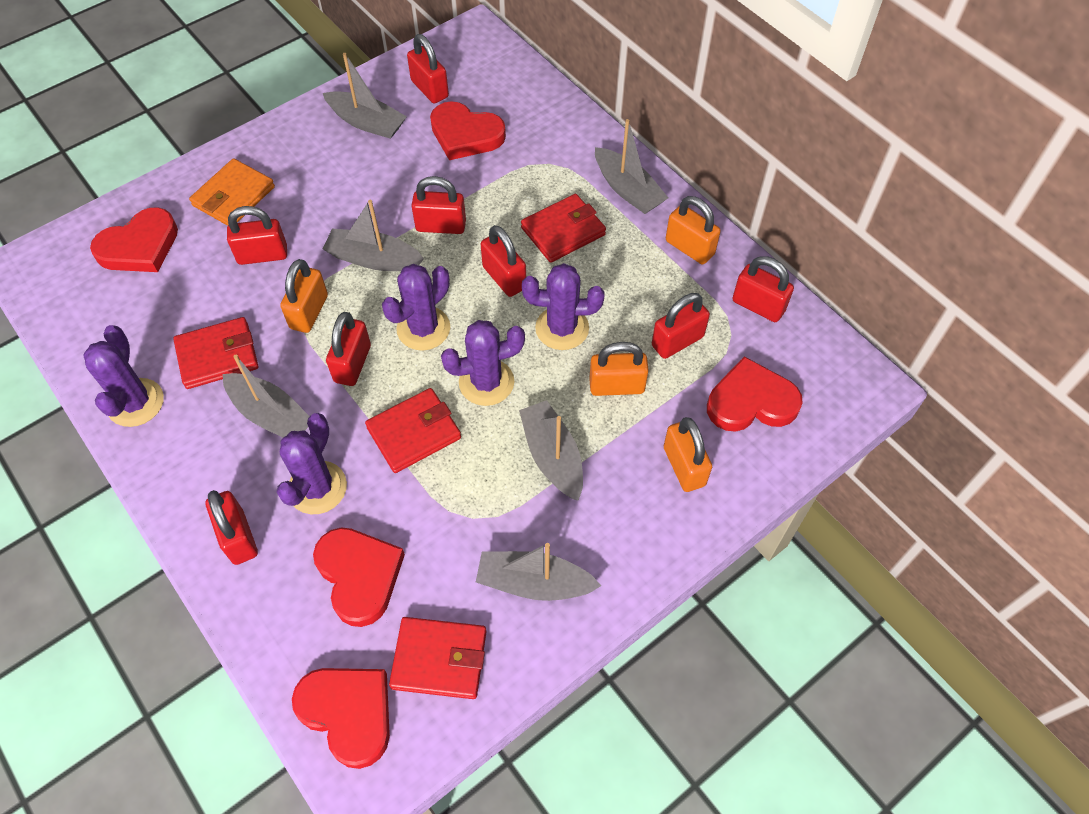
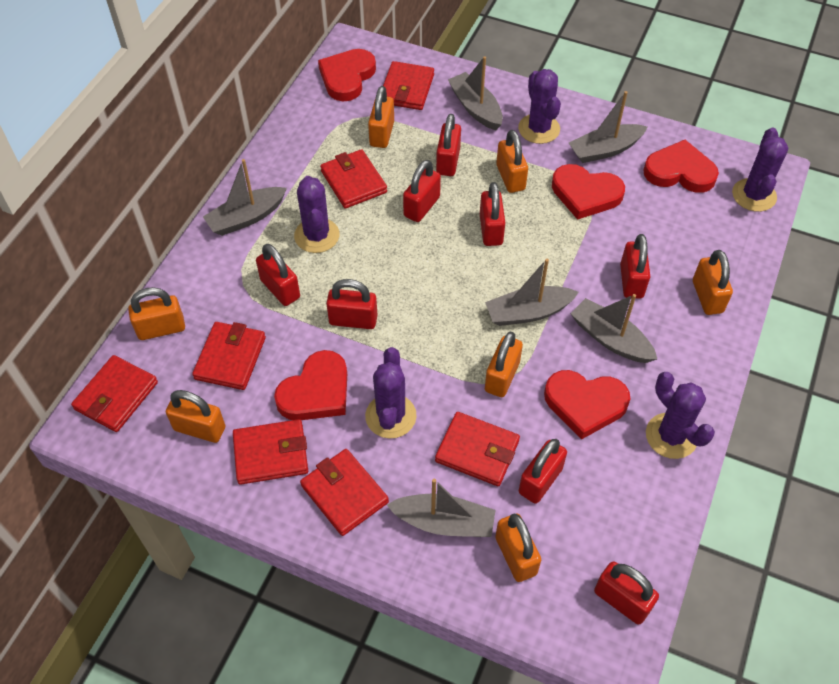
orange padlock: 4 -> 7
orange wallet: 1 -> 0
red wallet: 4 -> 7

